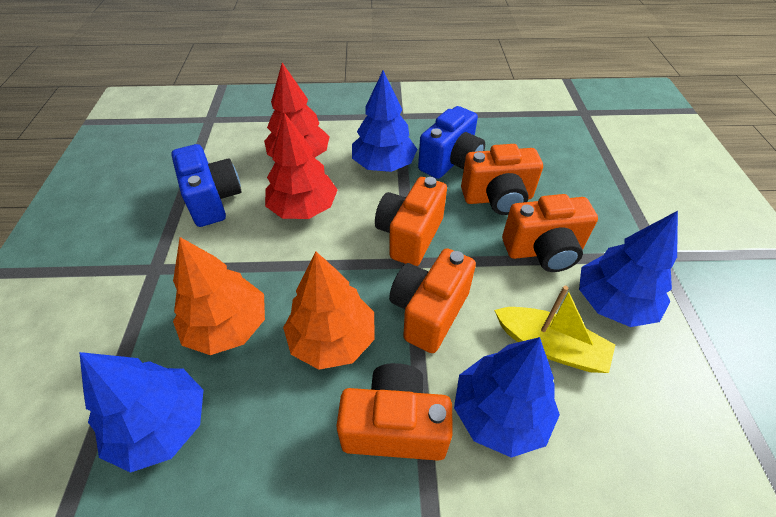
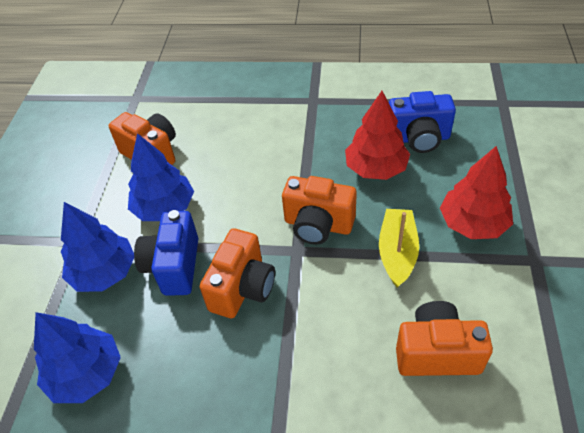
blue tree: 4 -> 3
orange camera: 5 -> 4
orange tree: 2 -> 0

